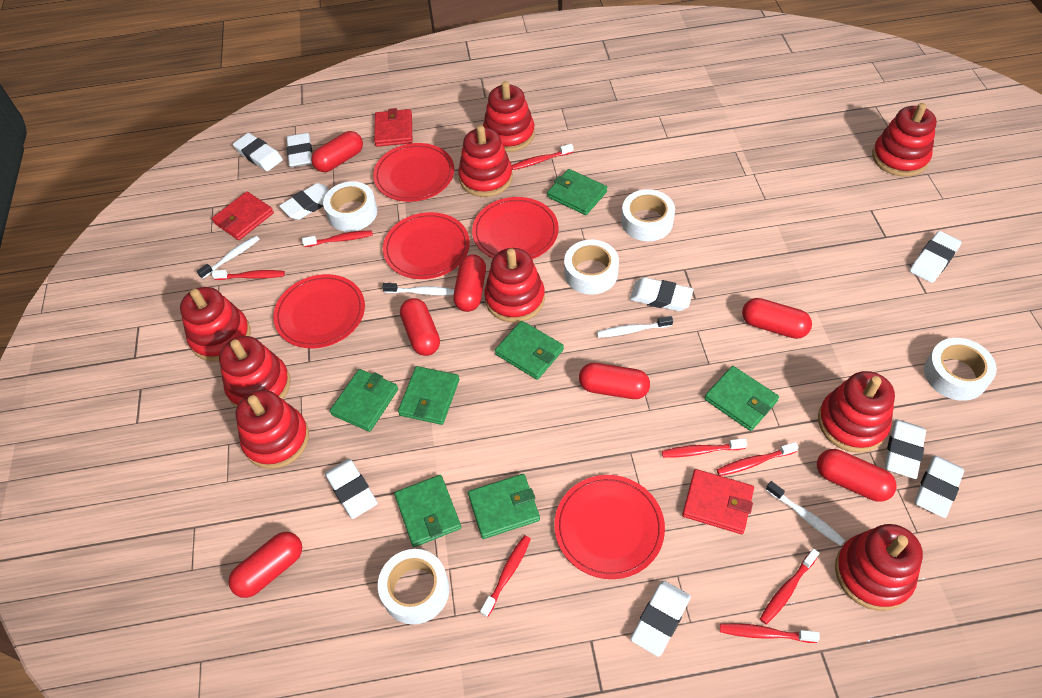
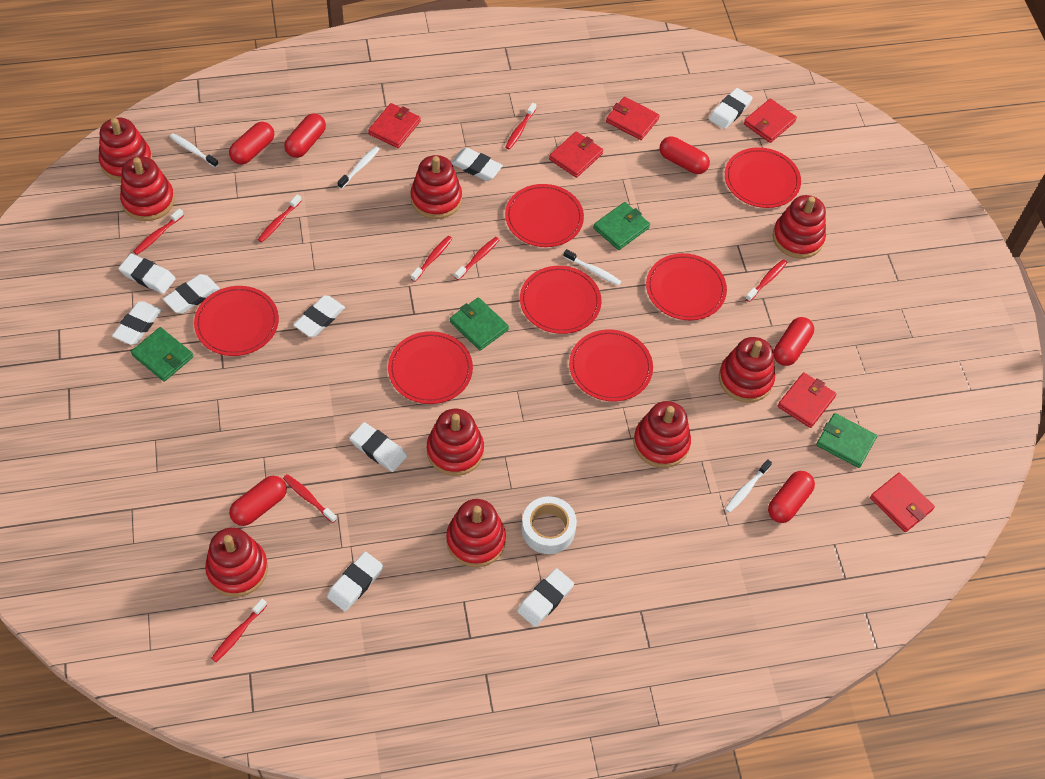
green wallet: 7 -> 4
red capsule: 7 -> 6
red plate: 5 -> 7
red wallet: 3 -> 6
white tape: 5 -> 1

